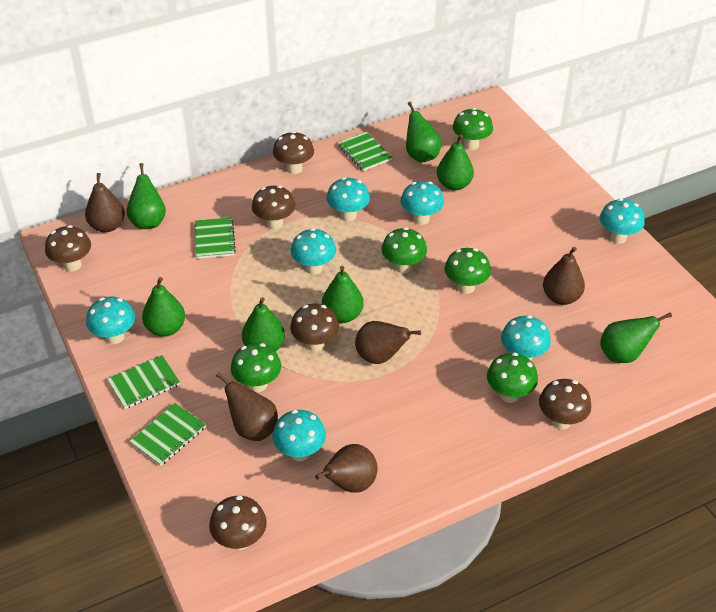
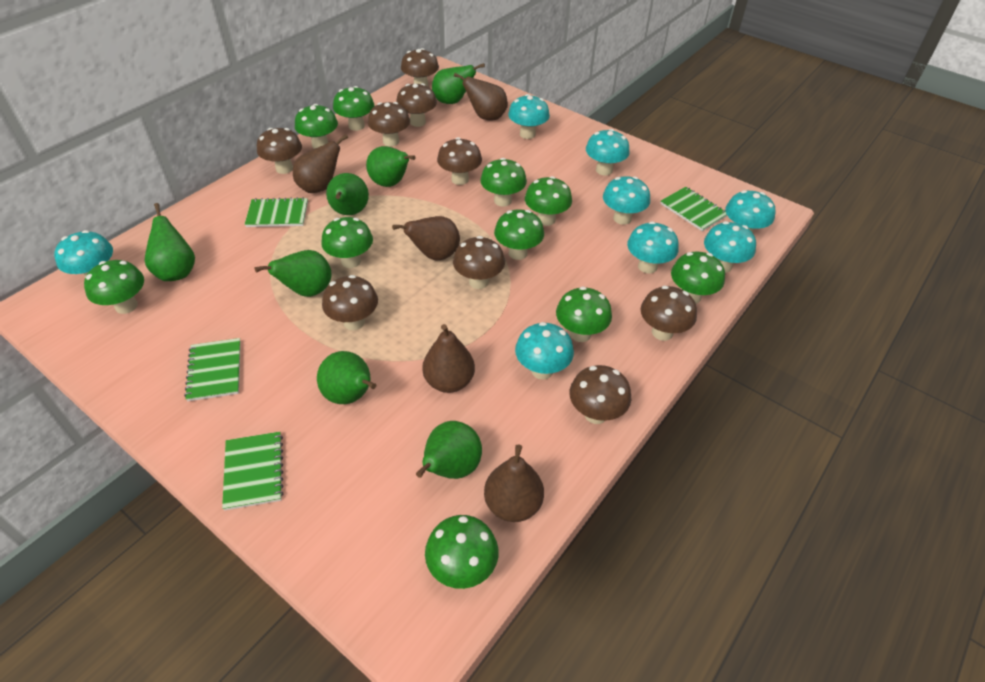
brown mushroom: 6 -> 9
green mushroom: 5 -> 10
turquoise mushroom: 7 -> 8

